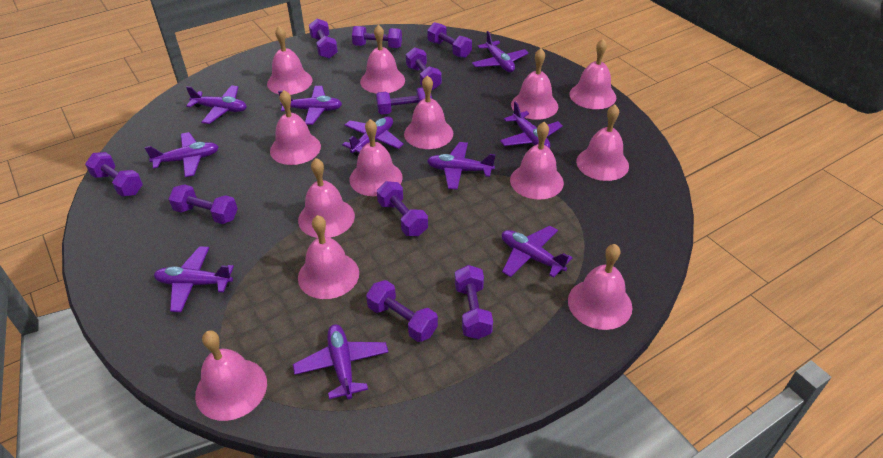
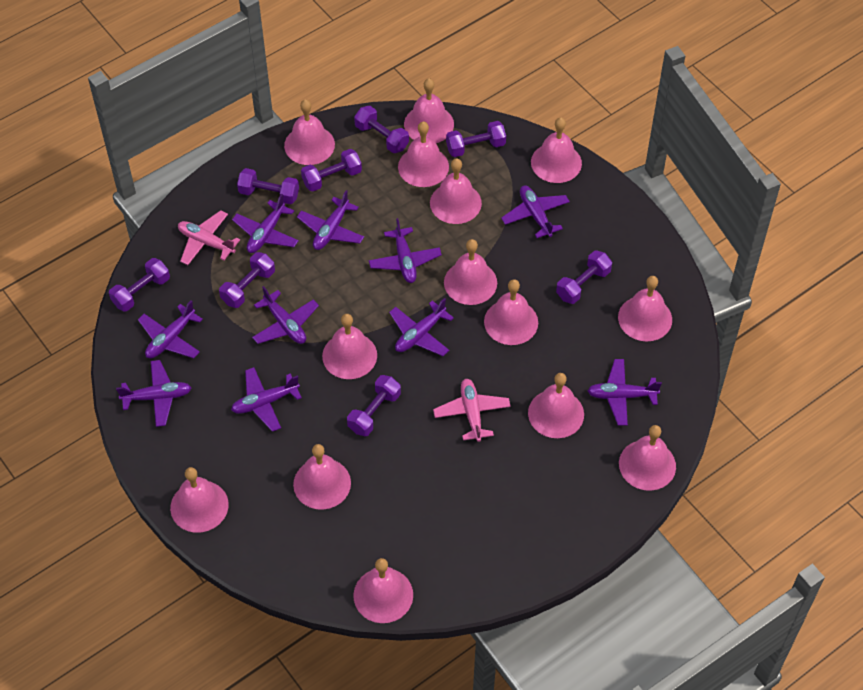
pink bell: 13 -> 14
pink plane: 0 -> 2
purple dumbbell: 10 -> 8

